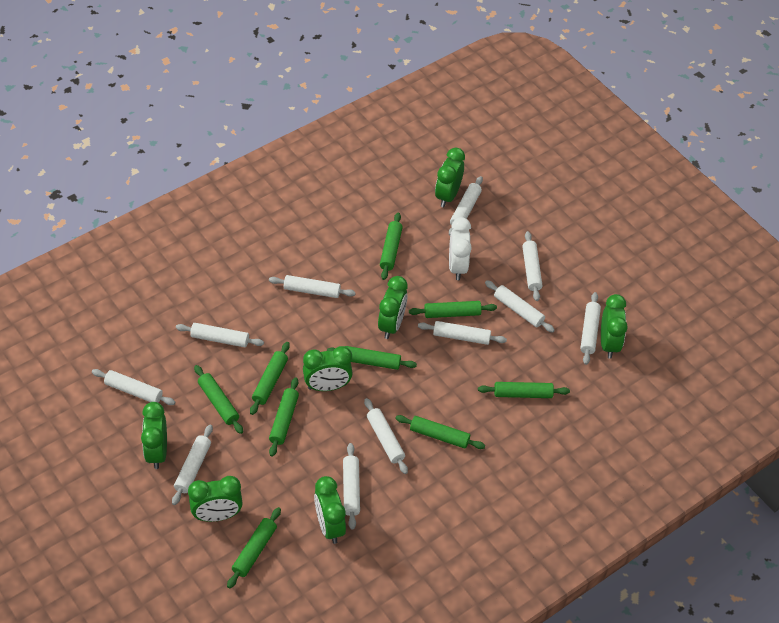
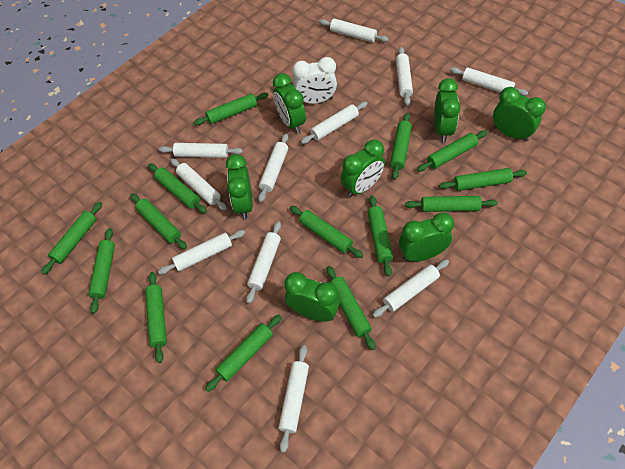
green rolling pin: 9 -> 14

